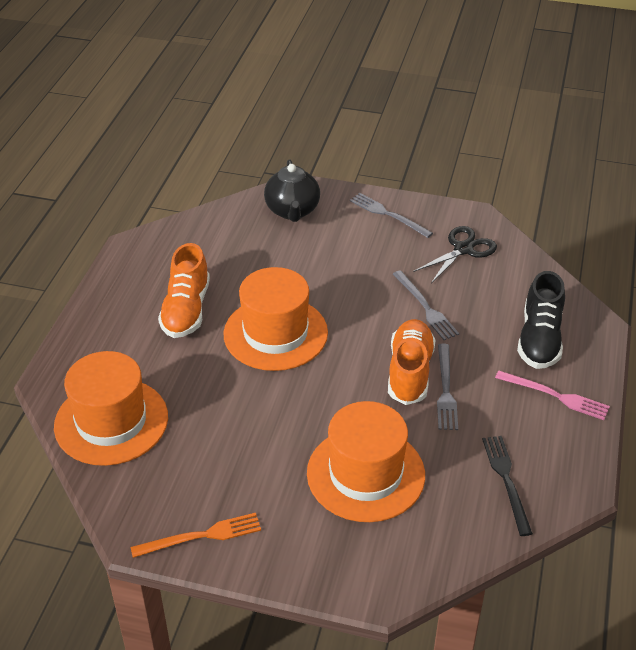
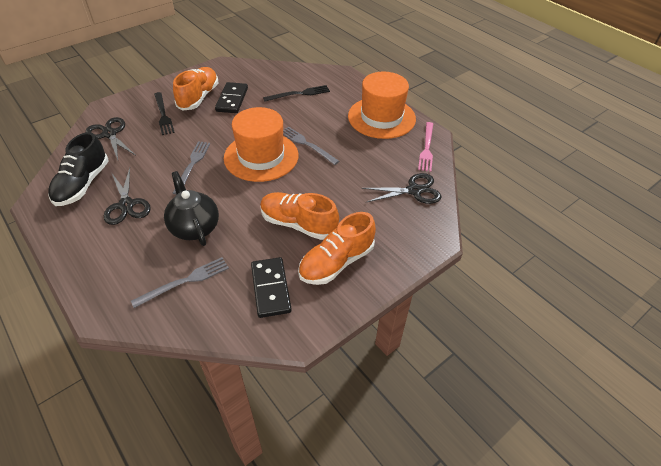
black domino: 0 -> 2
black fork: 1 -> 2
black scissors: 1 -> 3
orange fork: 1 -> 0
orange hat: 3 -> 2
orange shoe: 2 -> 3

